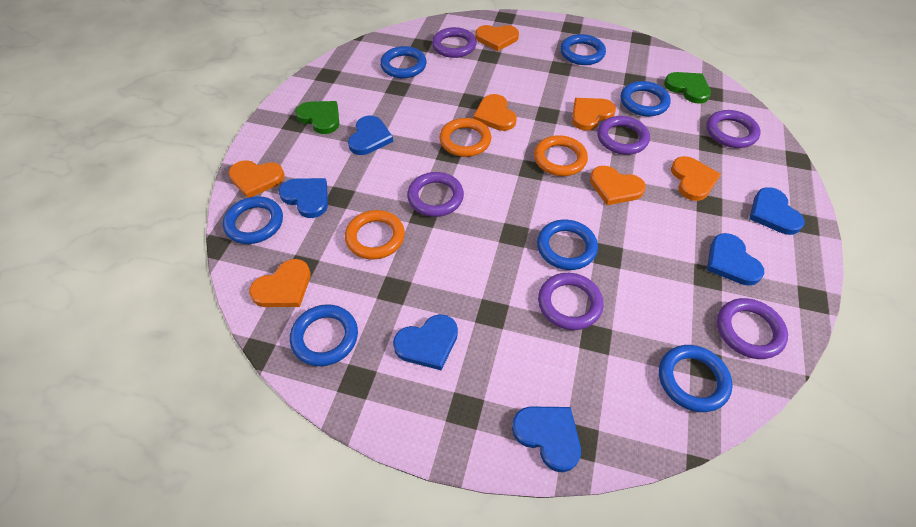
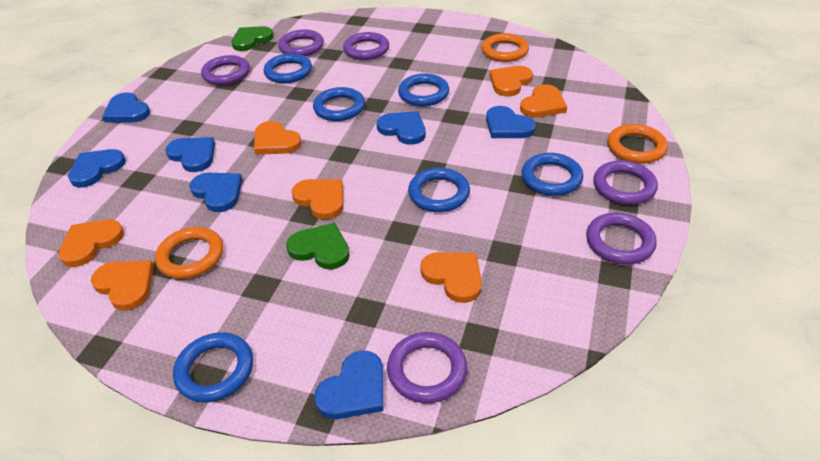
blue heart: 6 -> 7
blue ring: 7 -> 6

